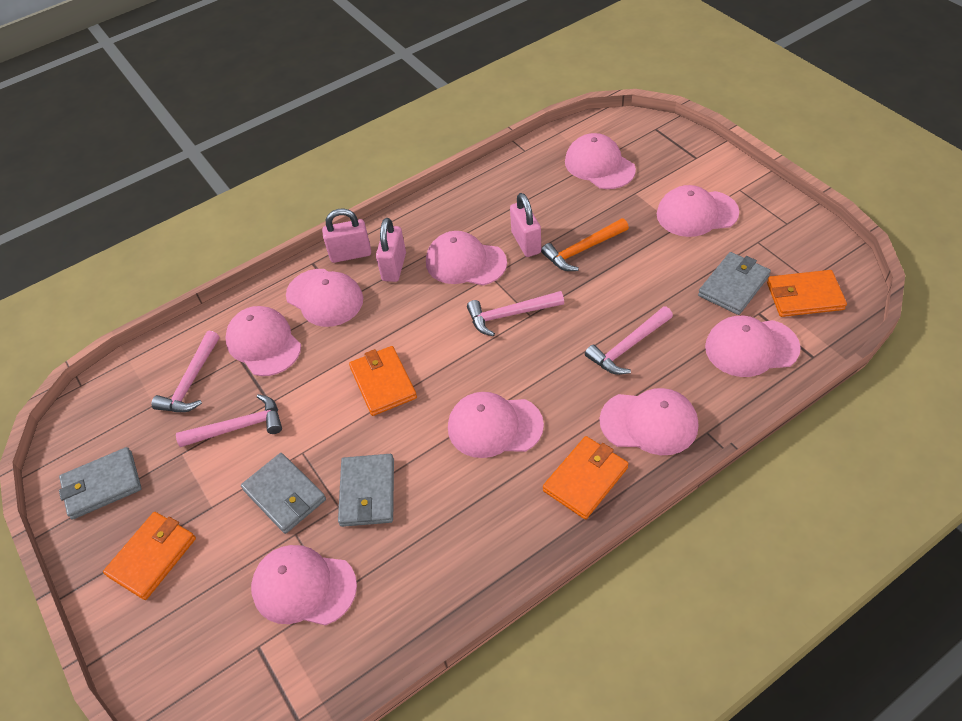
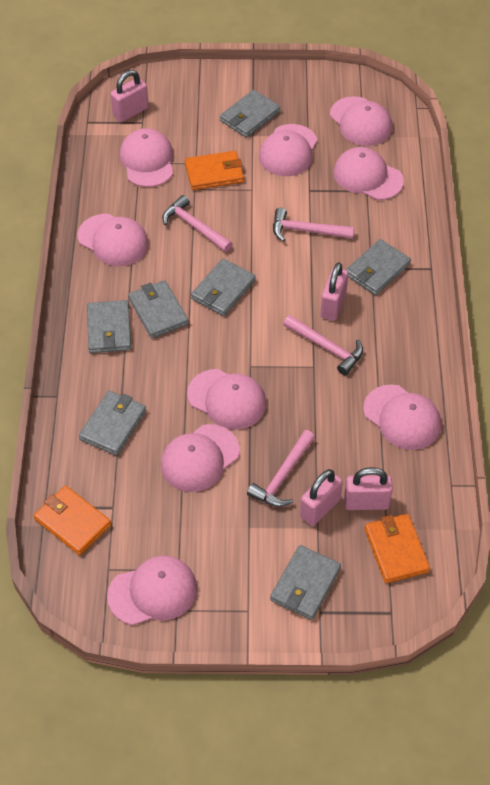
grey wallet: 4 -> 7
orange hammer: 1 -> 0
orange wallet: 4 -> 3
pink padlock: 3 -> 4

